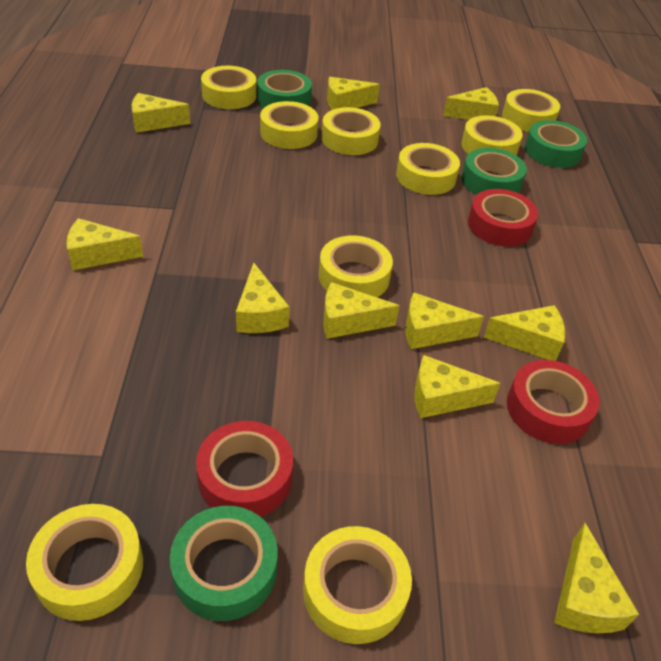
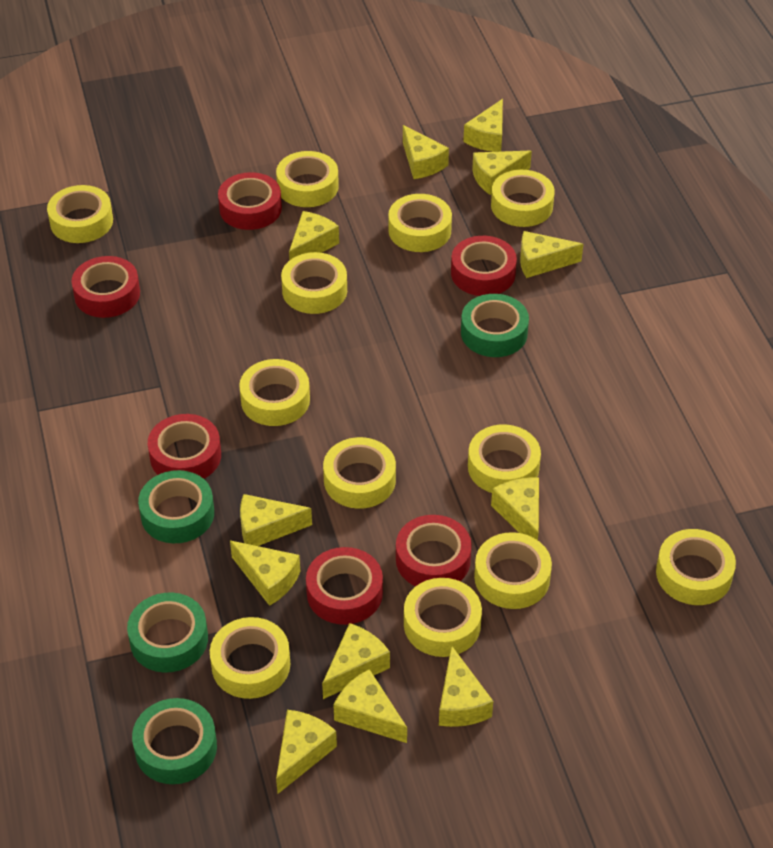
red tape: 3 -> 6
yellow cheese: 10 -> 12
yellow tape: 9 -> 12

